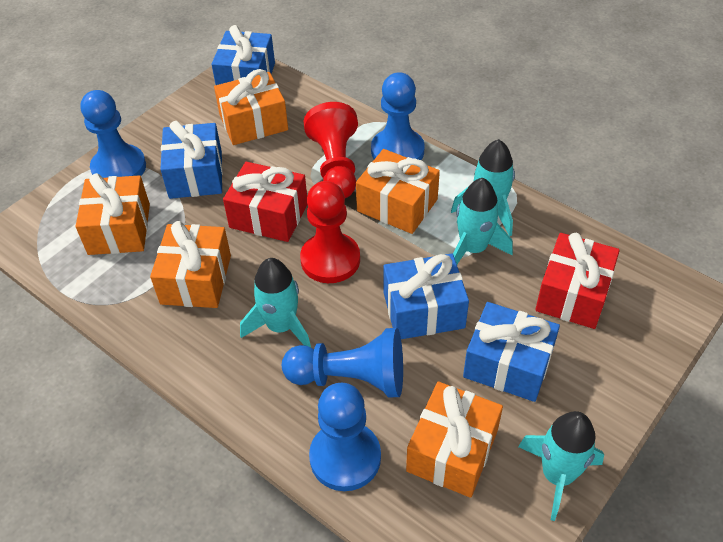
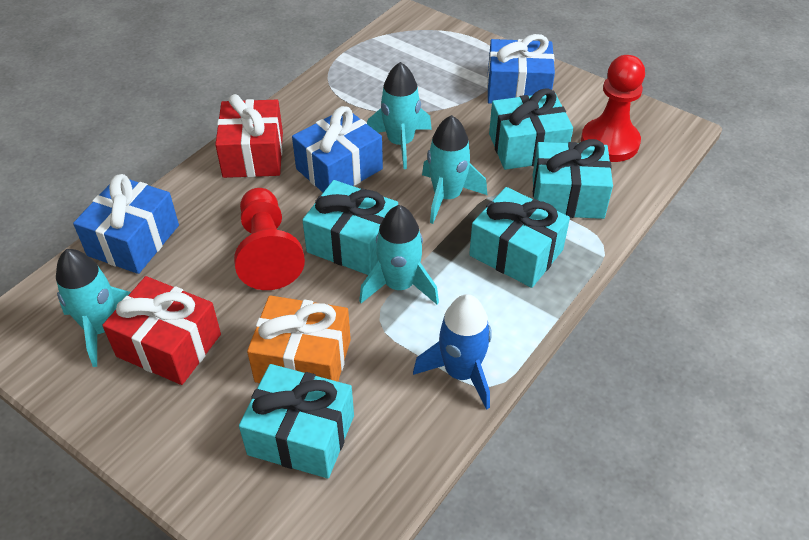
blue gift: 4 -> 3
blue pawn: 4 -> 0
blue rocket: 0 -> 1
orange gift: 5 -> 1
turquoise gift: 0 -> 5

